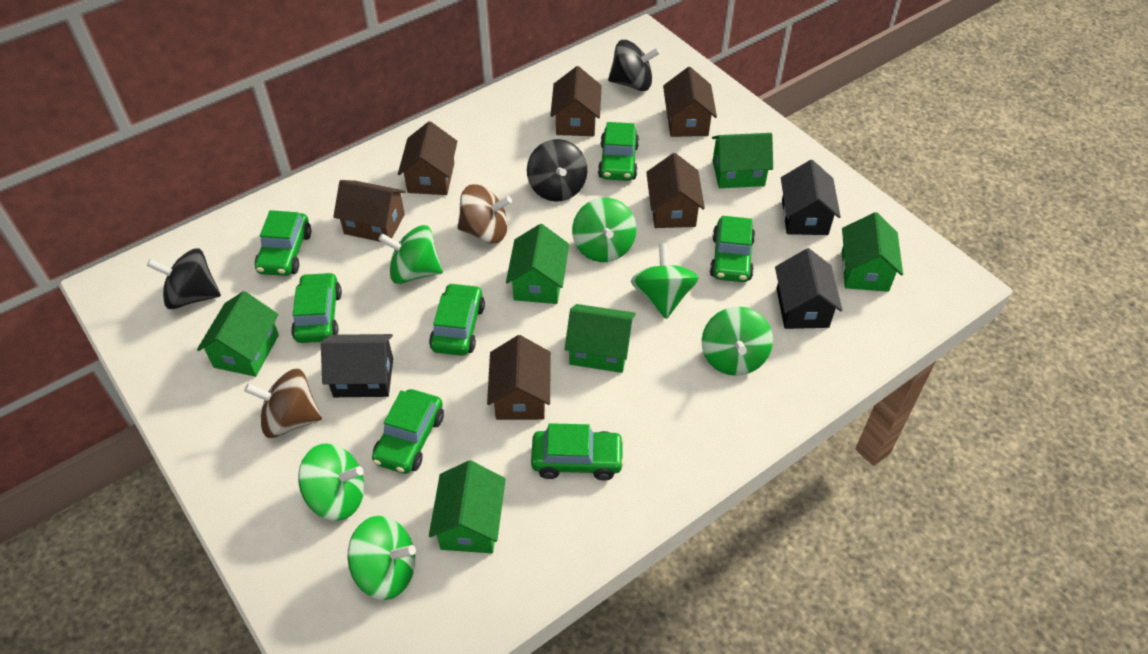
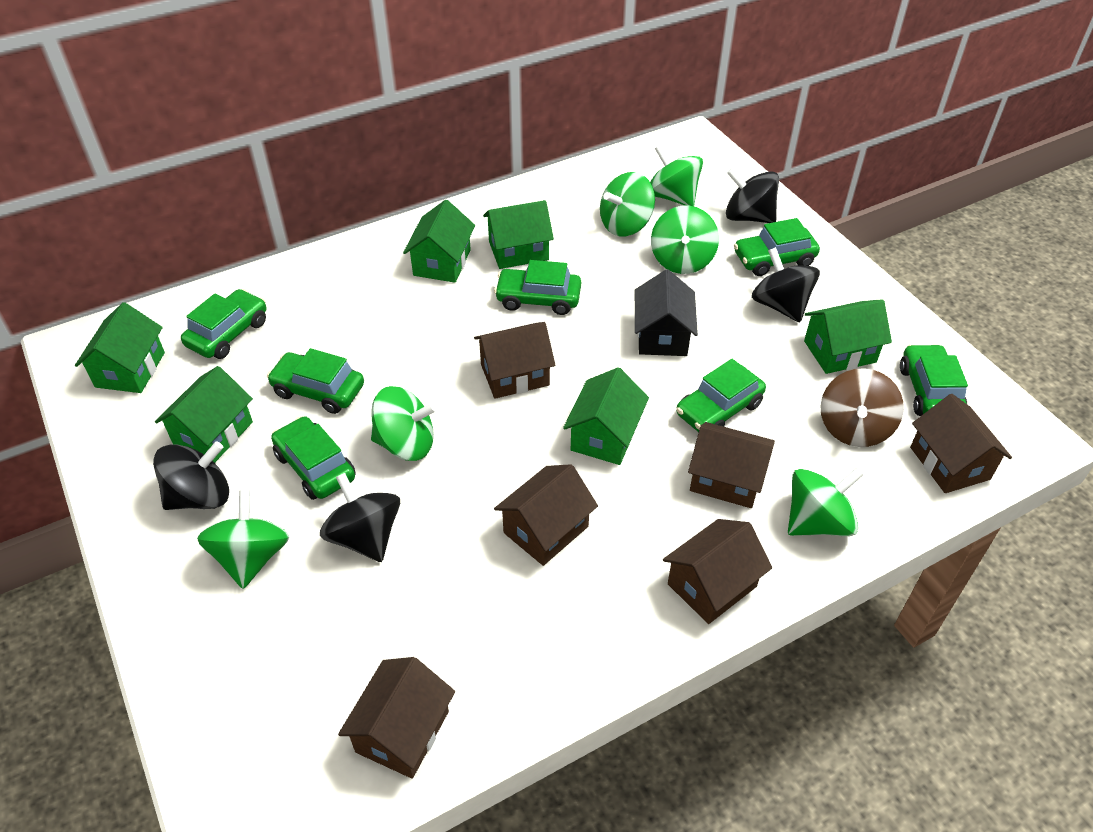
black house: 3 -> 1
black spinning top: 3 -> 4
brown spinning top: 2 -> 1

